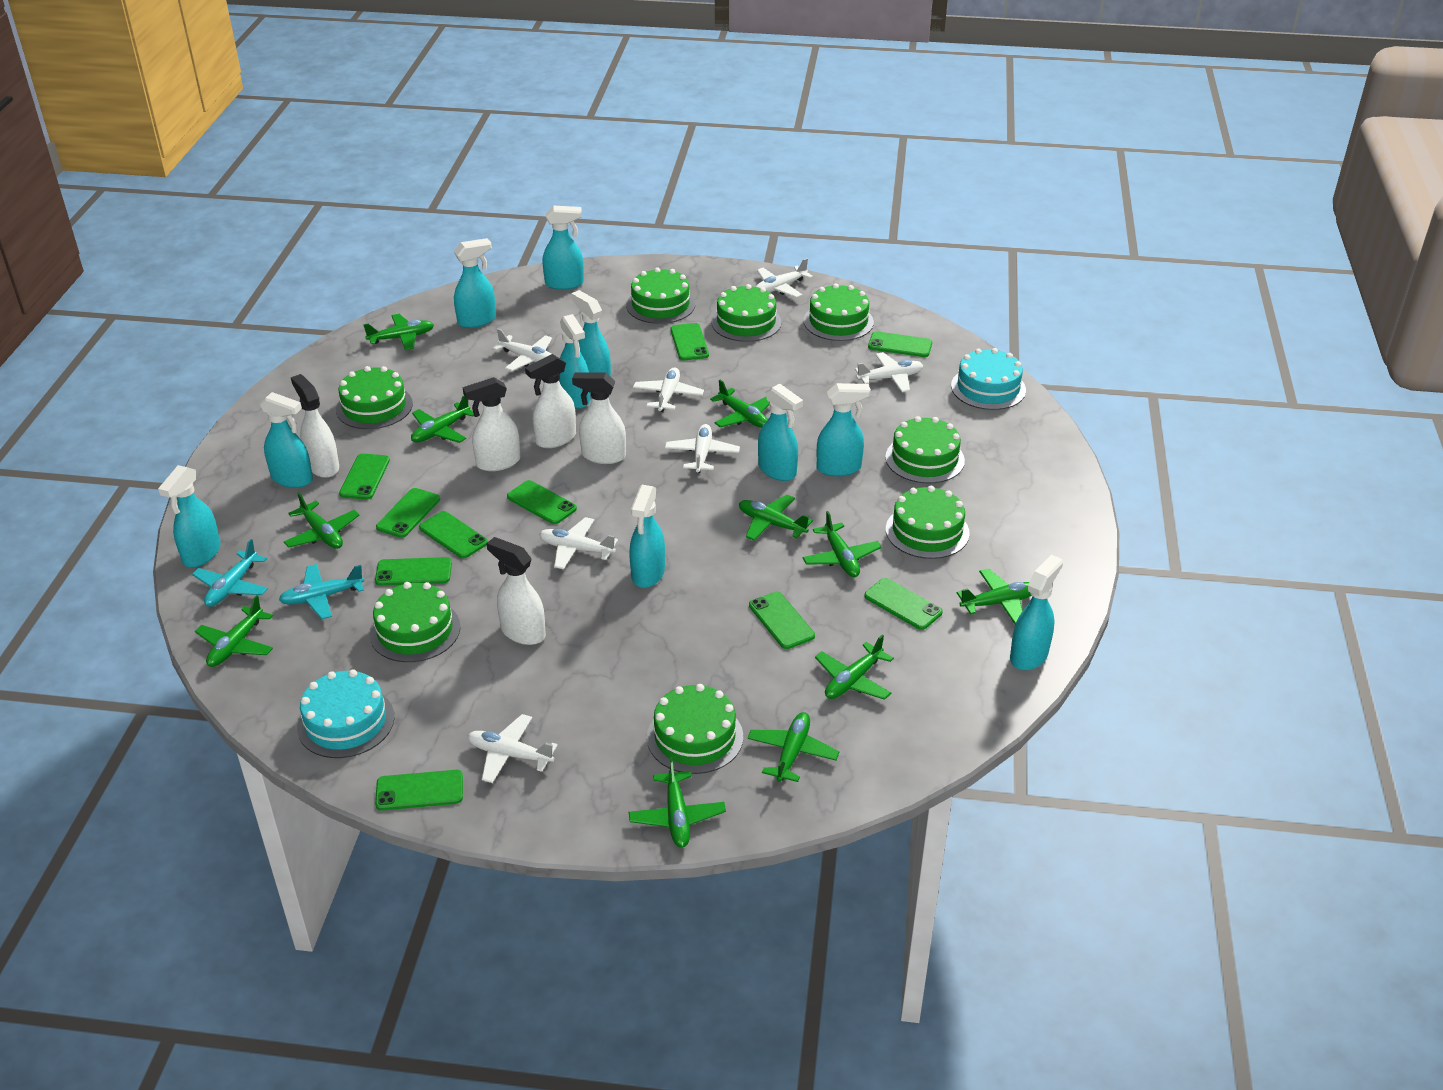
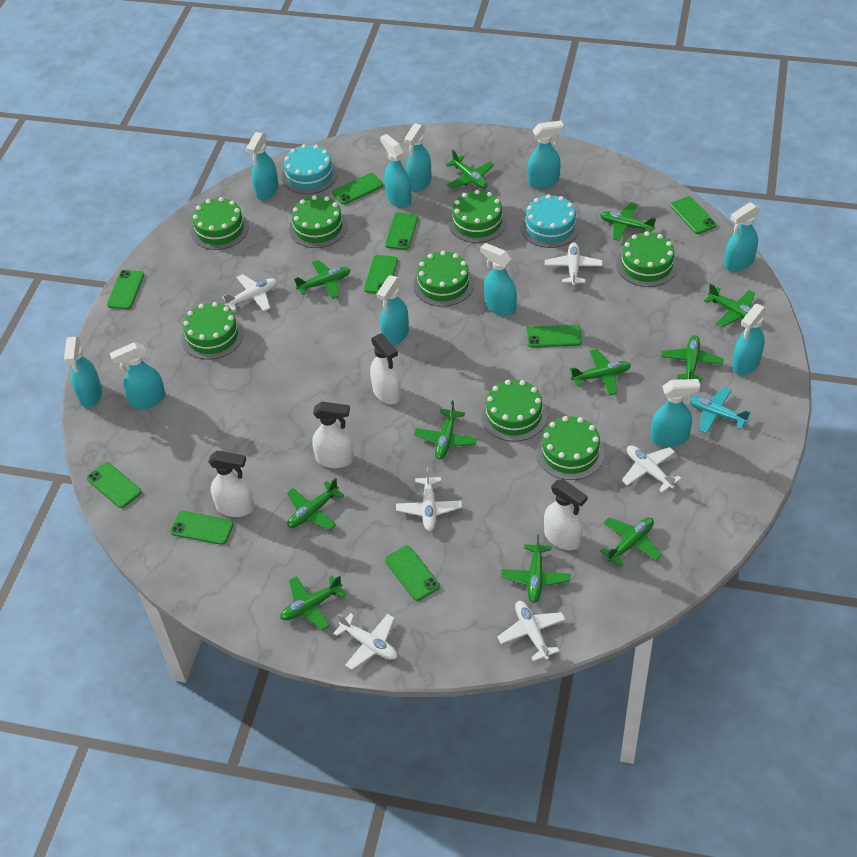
green phone: 10 -> 9
turquoise plane: 2 -> 1
turquoise spray bottle: 10 -> 11
white plane: 7 -> 6
white spray bottle: 5 -> 4

